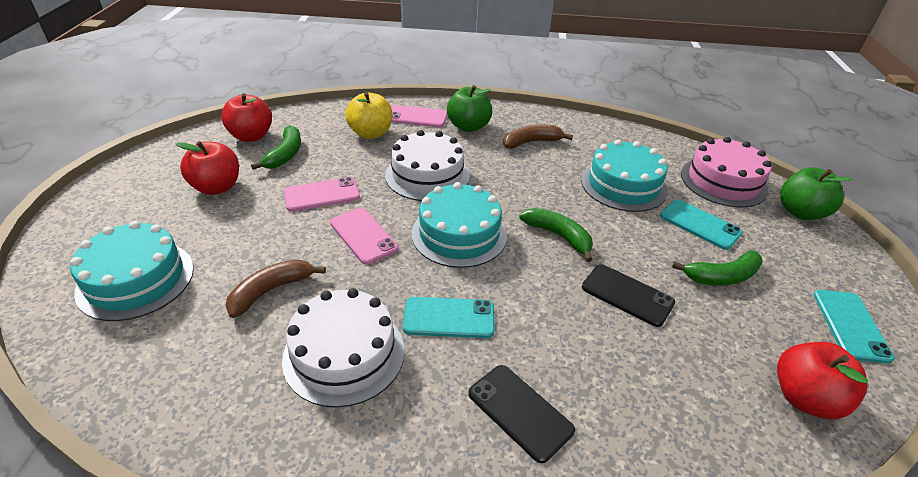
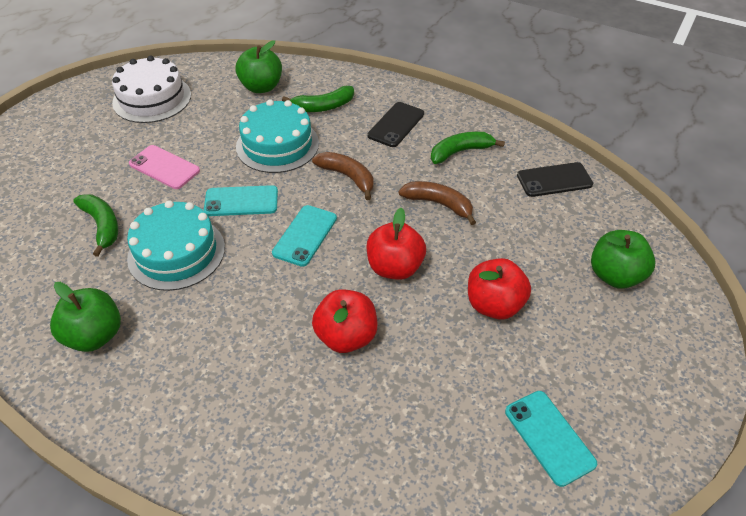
green apple: 2 -> 3
pink cake: 1 -> 0
pink phone: 3 -> 1
turquoise cake: 3 -> 2
white cake: 2 -> 1
yellow apple: 1 -> 0

